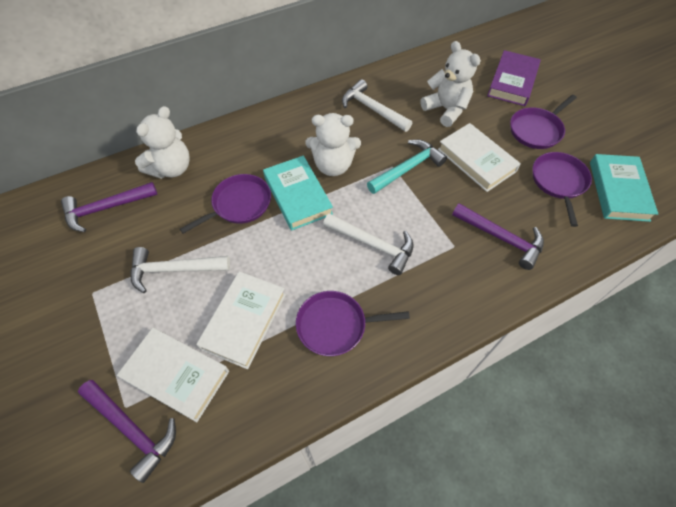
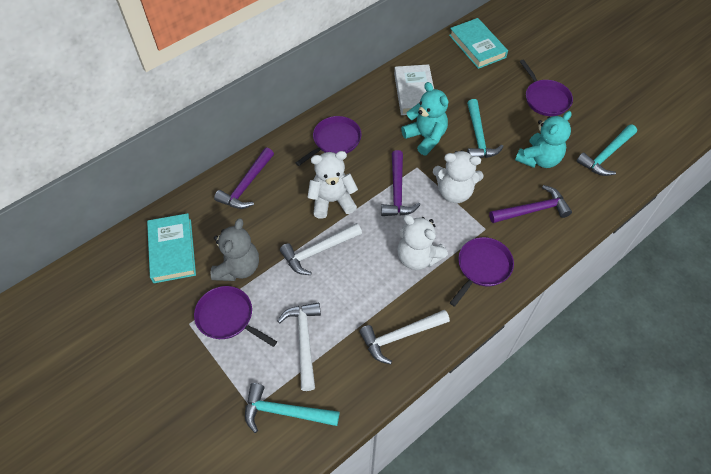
grey teddy bear: 0 -> 1
purple book: 1 -> 0
turquoise hammer: 1 -> 3
turquoise teddy bear: 0 -> 2
white book: 3 -> 1

